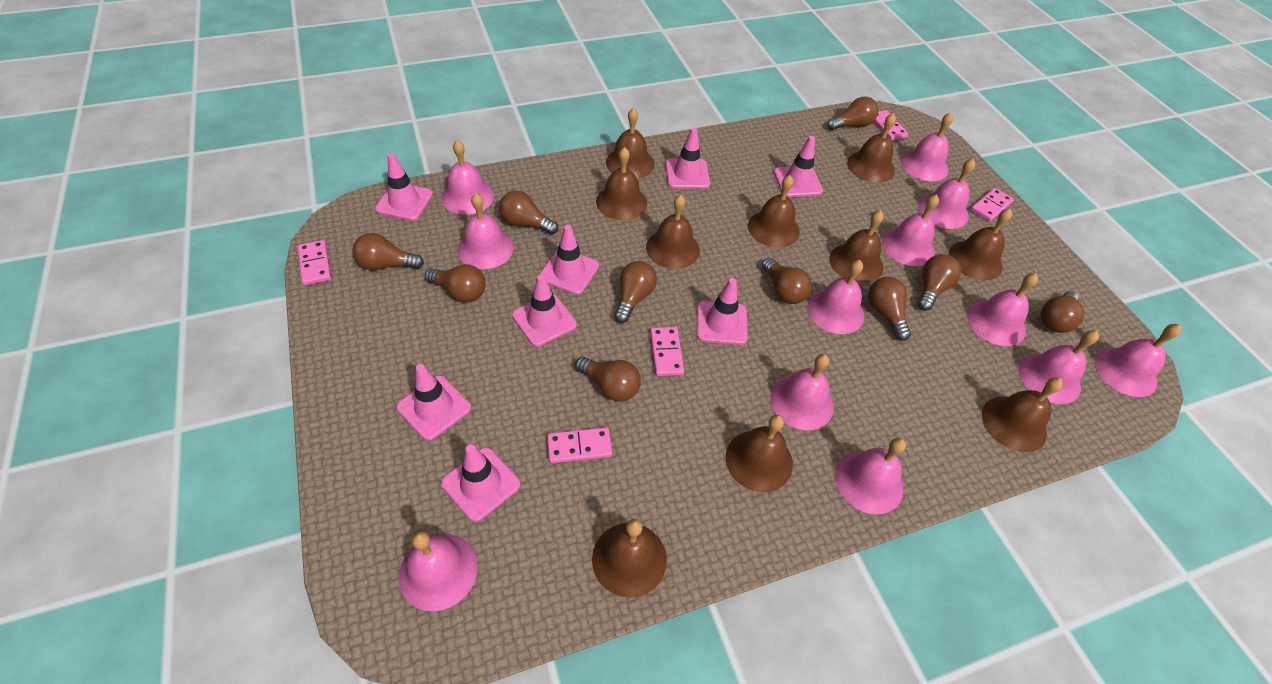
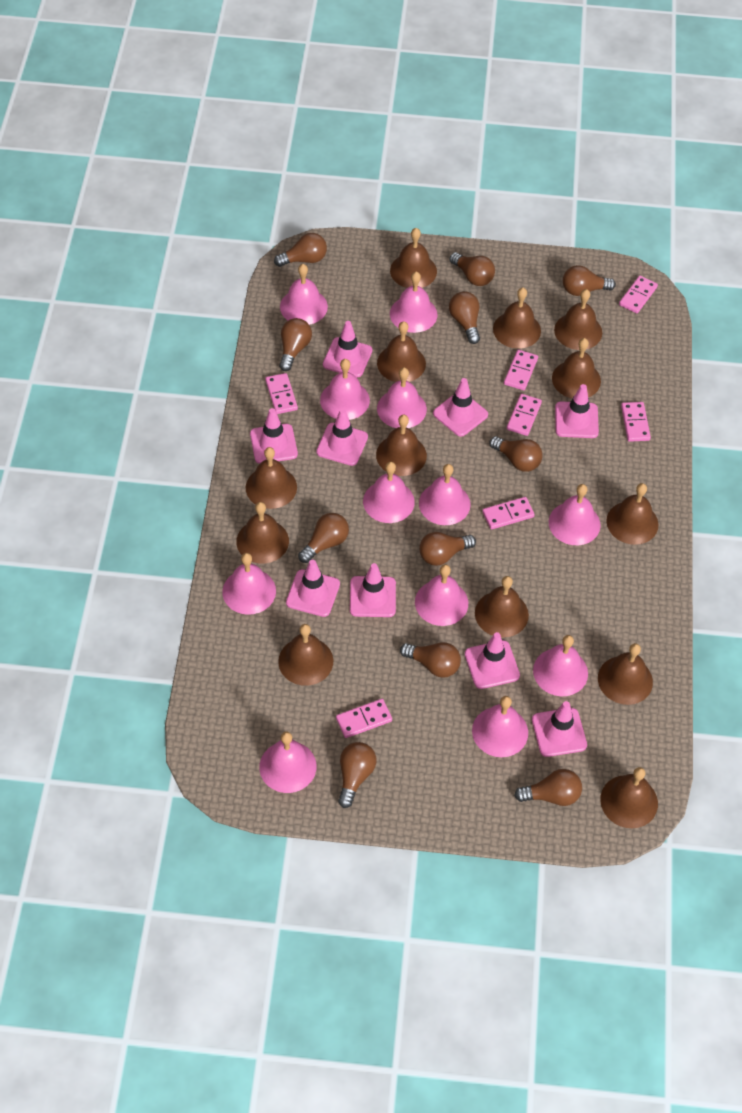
brown bell: 10 -> 13
brown light bulb: 10 -> 11
pink domino: 5 -> 7
pink traffic cone: 8 -> 9

